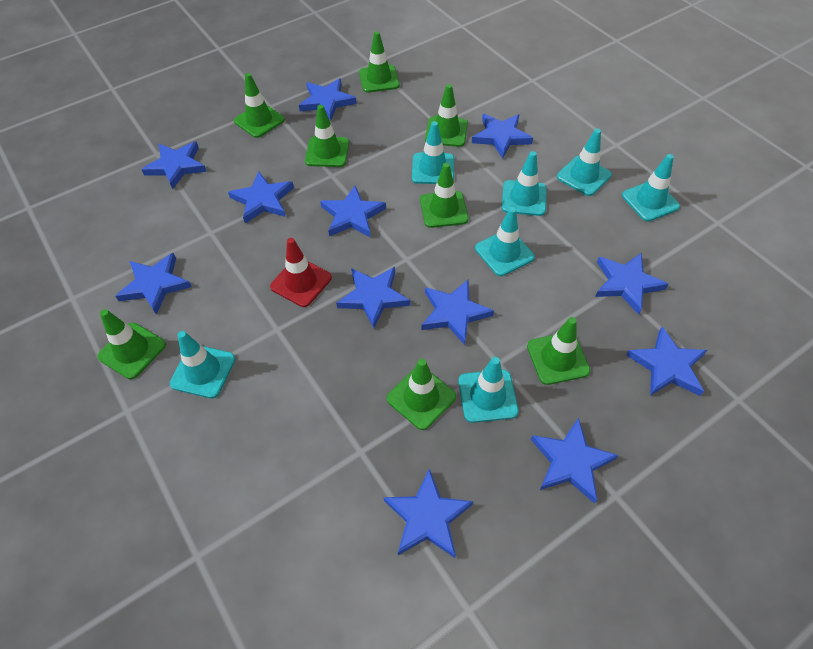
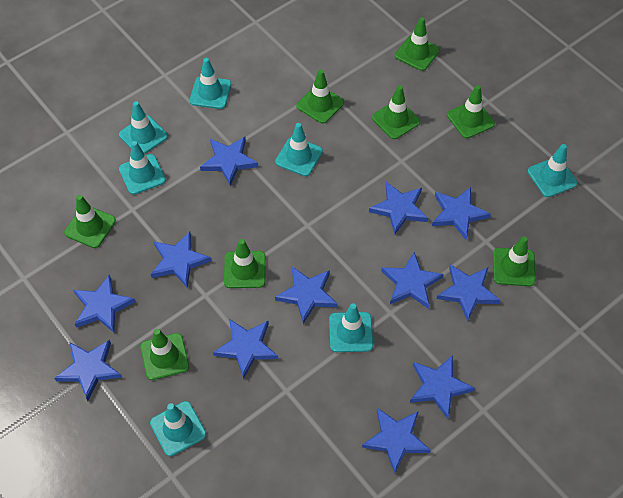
red traffic cone: 1 -> 0

